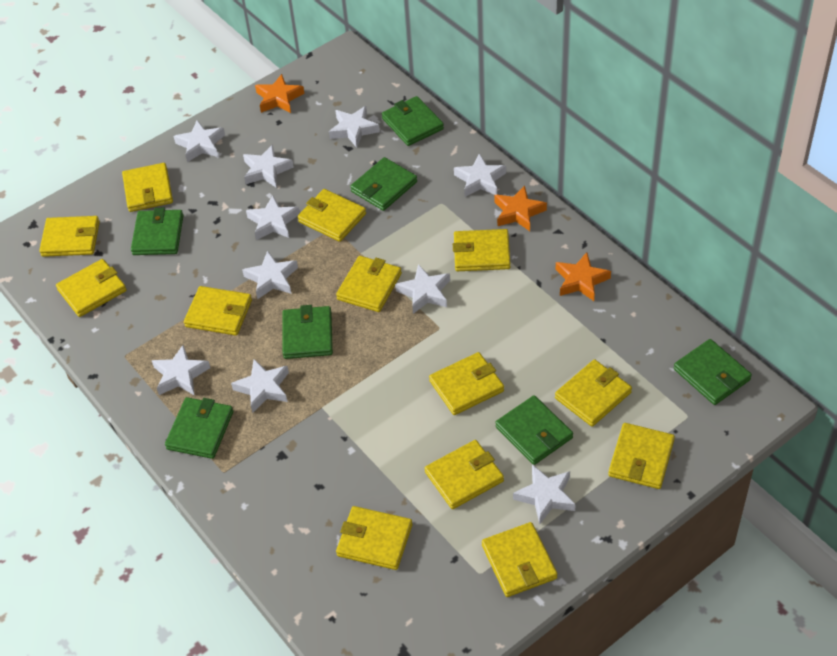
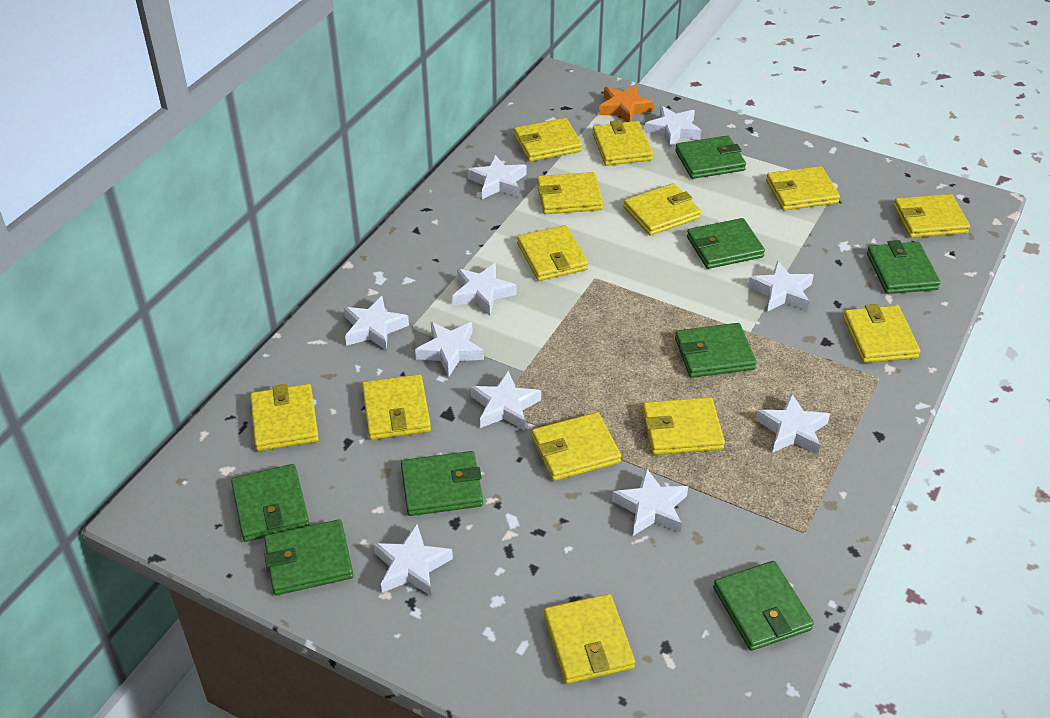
green wallet: 7 -> 8
orange star: 3 -> 1

